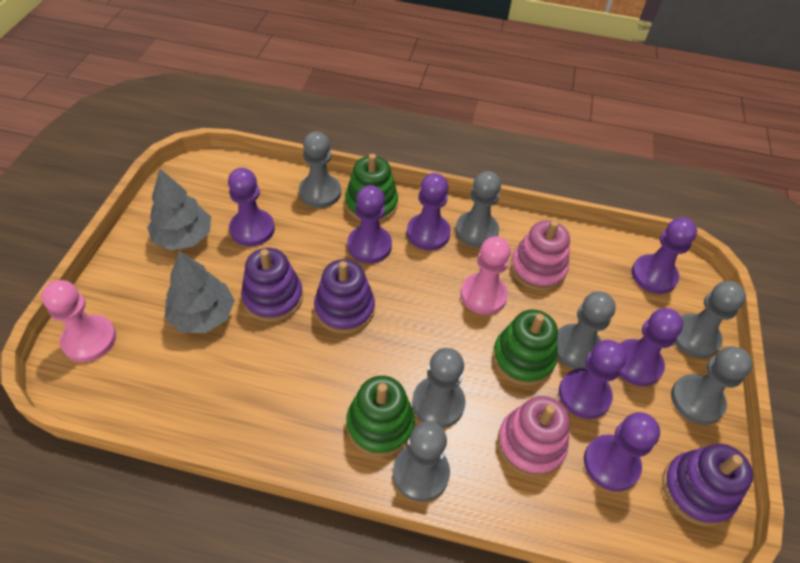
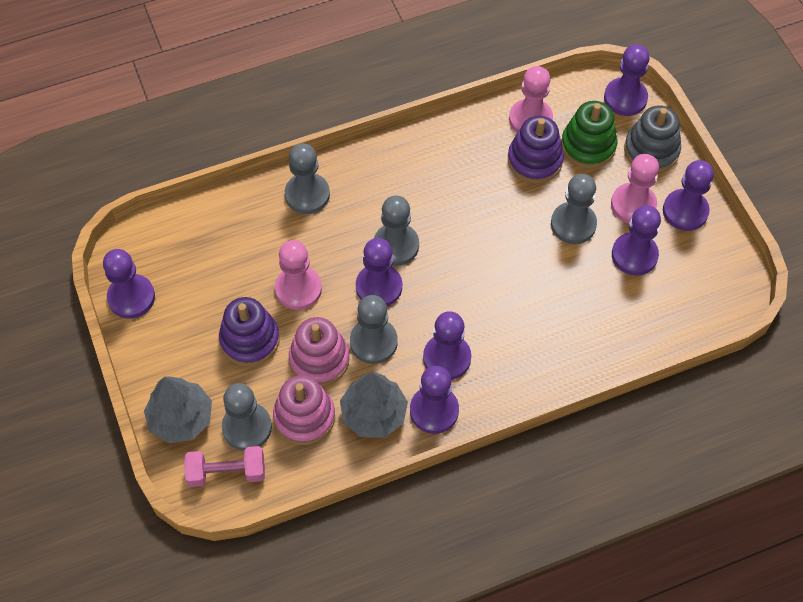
green stacking toy: 3 -> 1
grey pawn: 7 -> 5
grey stacking toy: 0 -> 1
pink dumbbell: 0 -> 1
pink pawn: 2 -> 3
purple stacking toy: 3 -> 2

